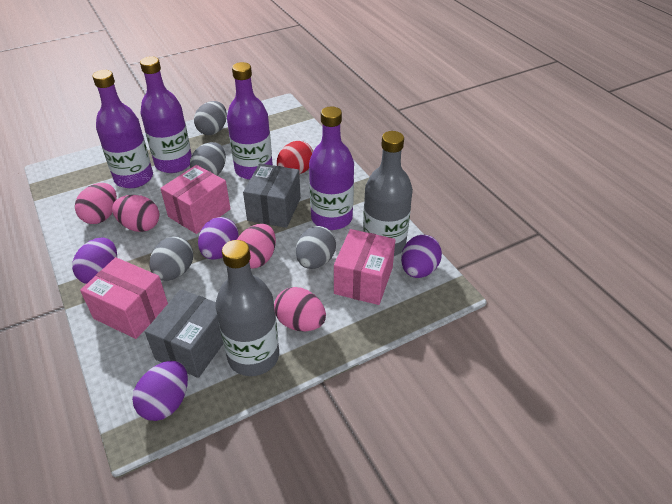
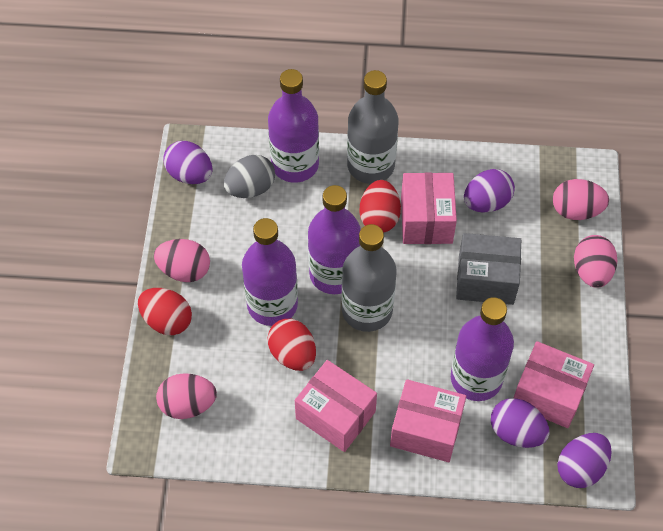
grey box: 2 -> 1
grey egg: 4 -> 1
pink box: 3 -> 4
red egg: 1 -> 3

